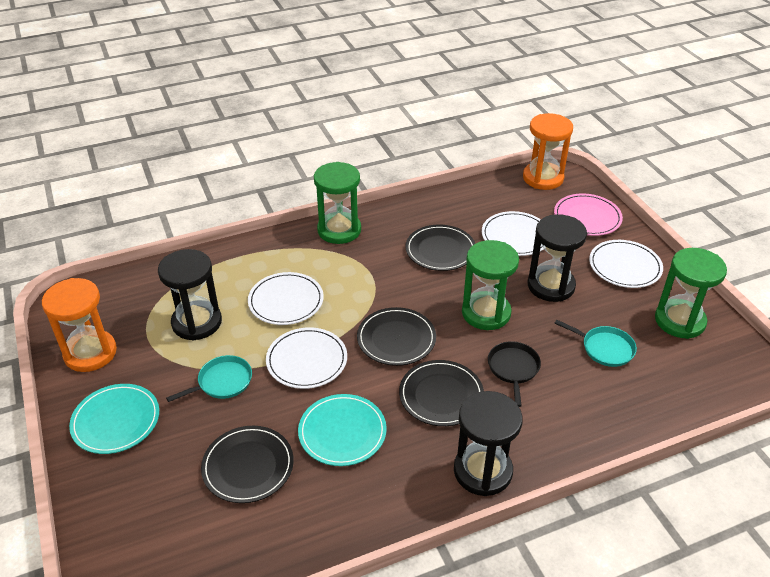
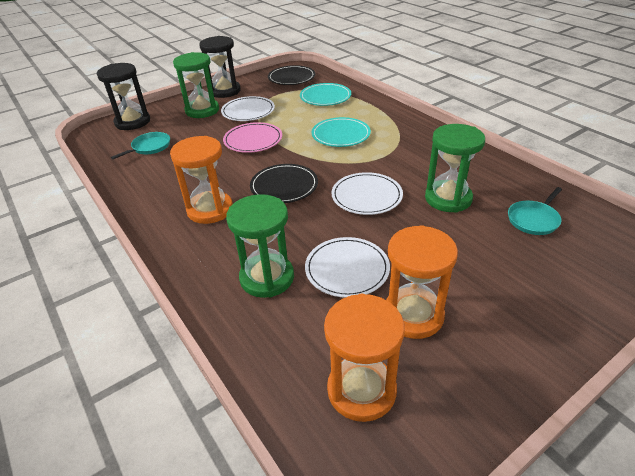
black hourglass: 3 -> 2
black pan: 1 -> 0
black plate: 4 -> 2
orange hourglass: 2 -> 3
white plate: 4 -> 3

